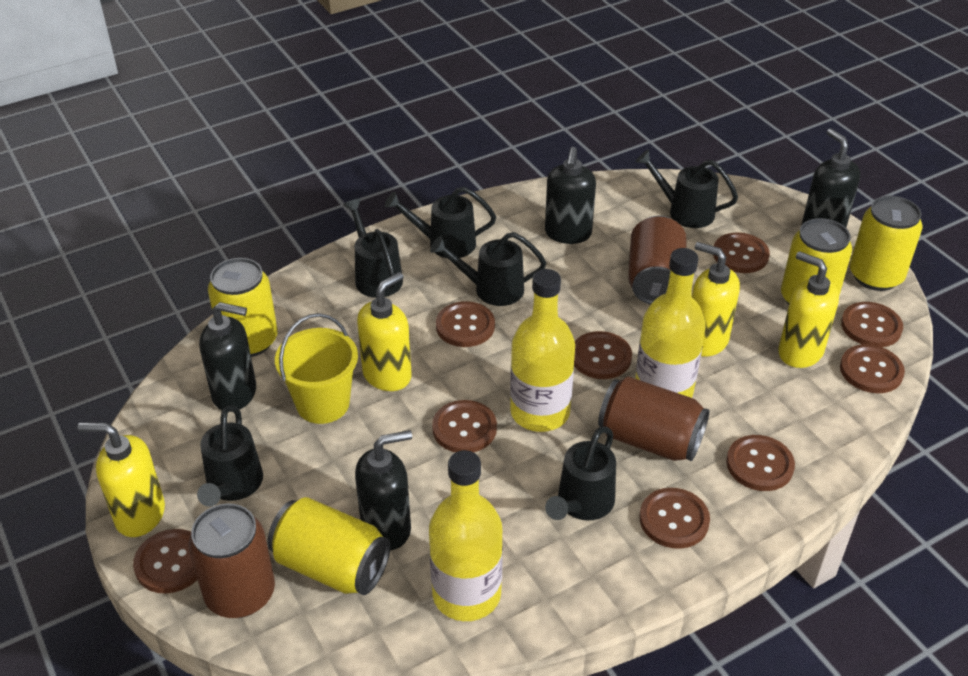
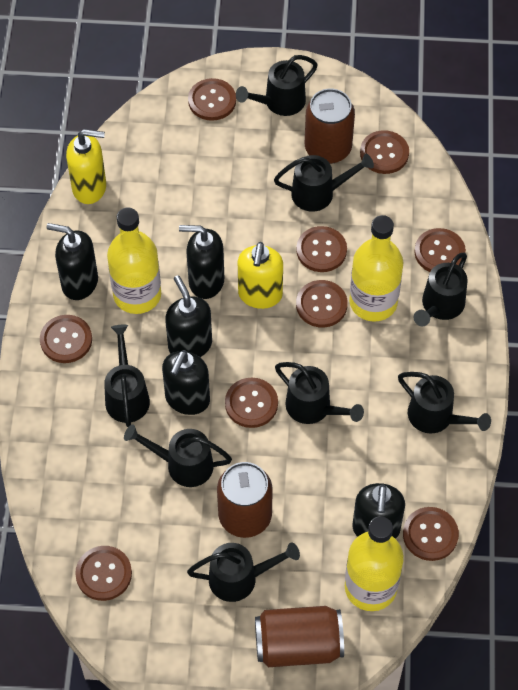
black soap dispenser: 4 -> 5
black watering can: 6 -> 8
yellow bucket: 1 -> 0
yellow can: 4 -> 0
yellow soap dispenser: 4 -> 2

